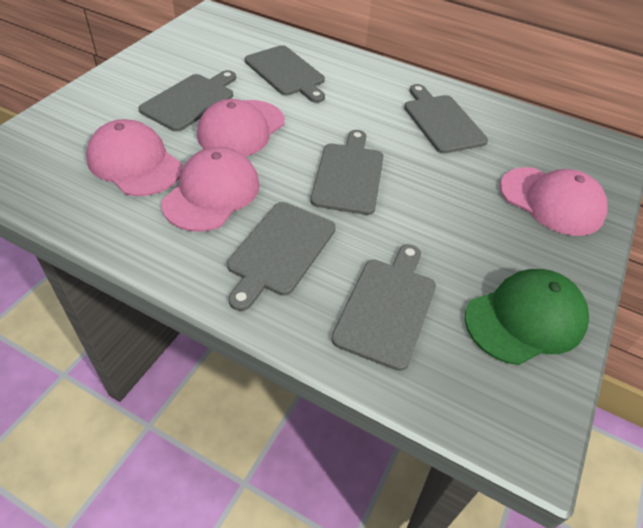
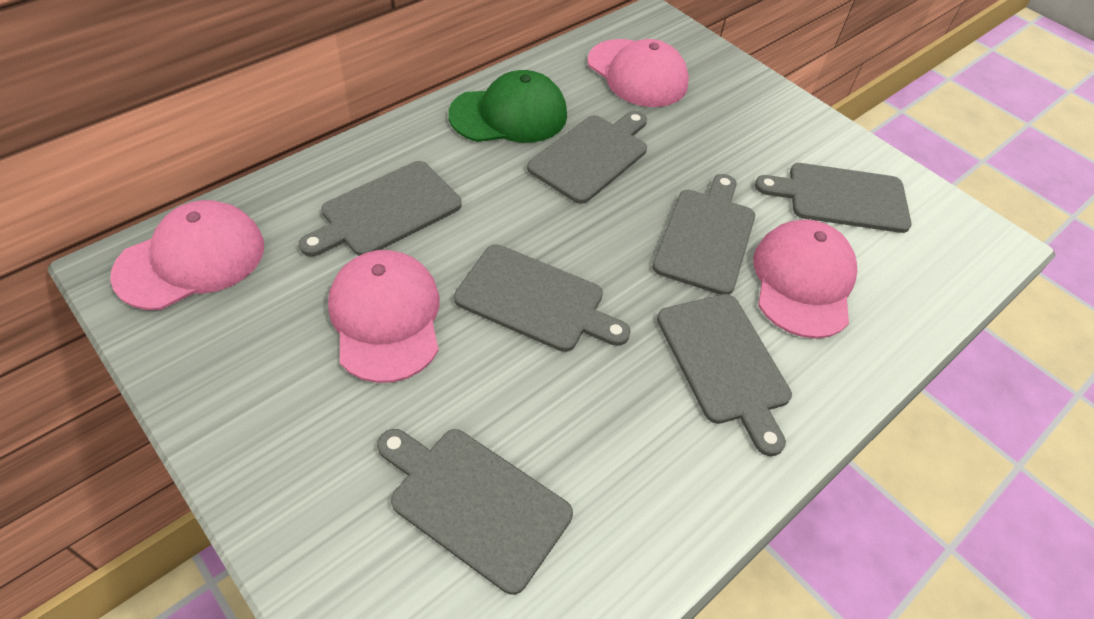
grey cutting board: 6 -> 7

